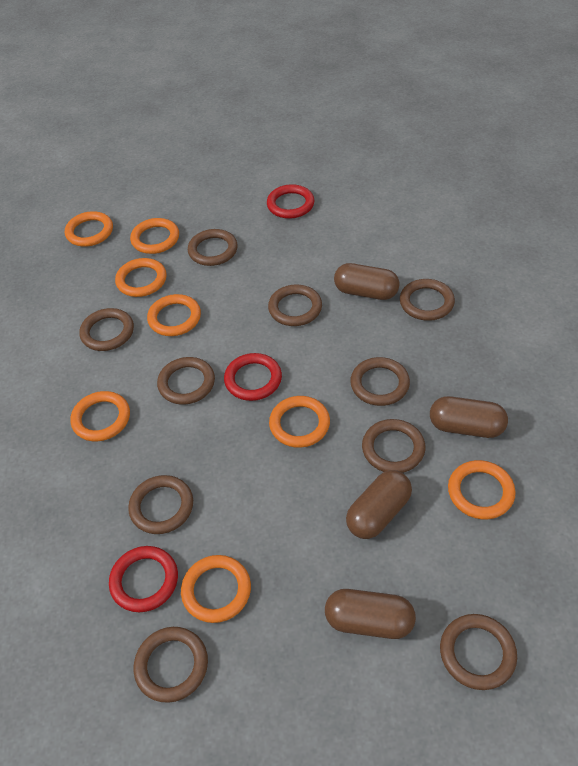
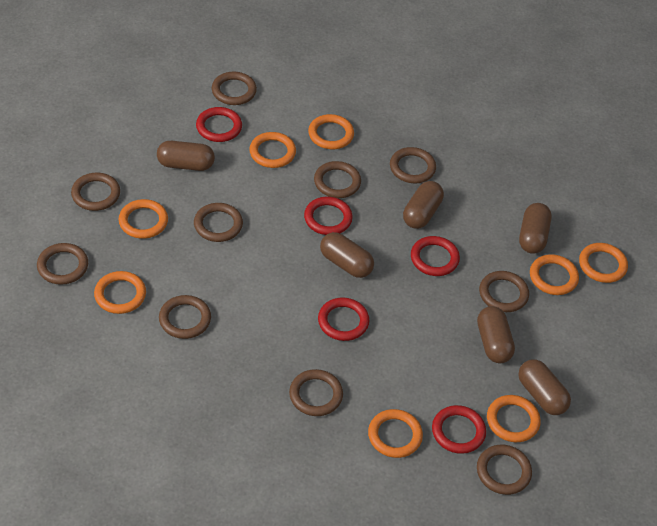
brown capsule: 4 -> 6
red ring: 3 -> 5

